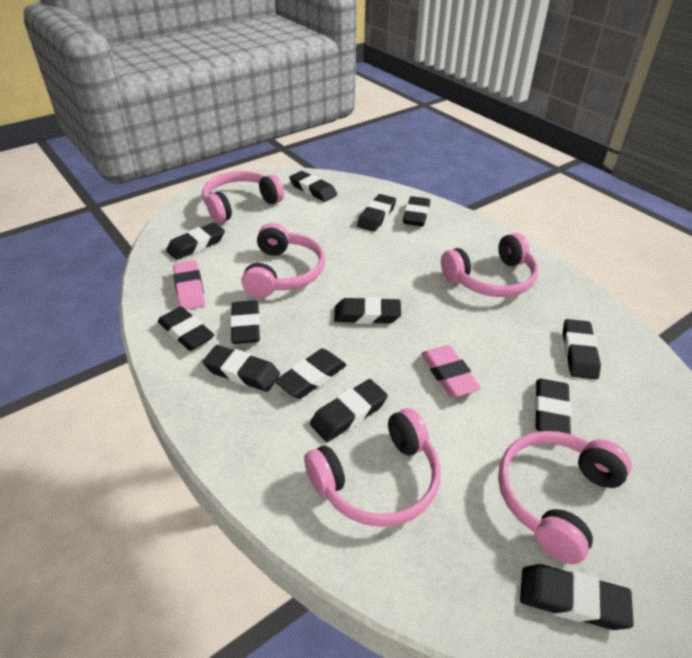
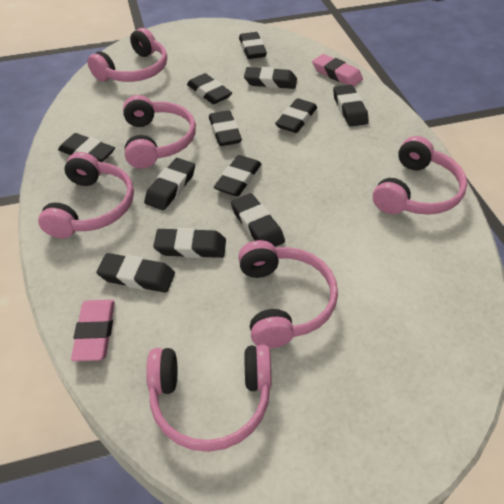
black eraser: 13 -> 12
pink headphones: 5 -> 6

